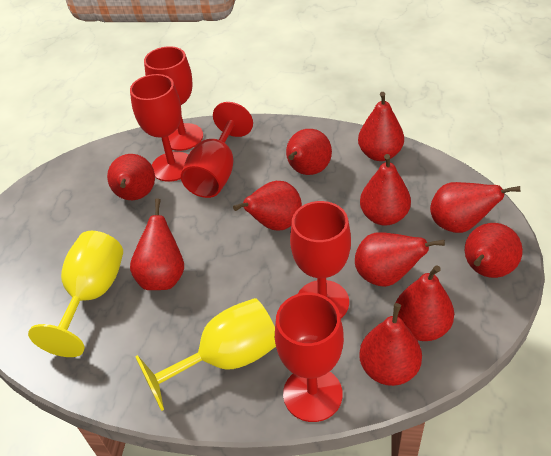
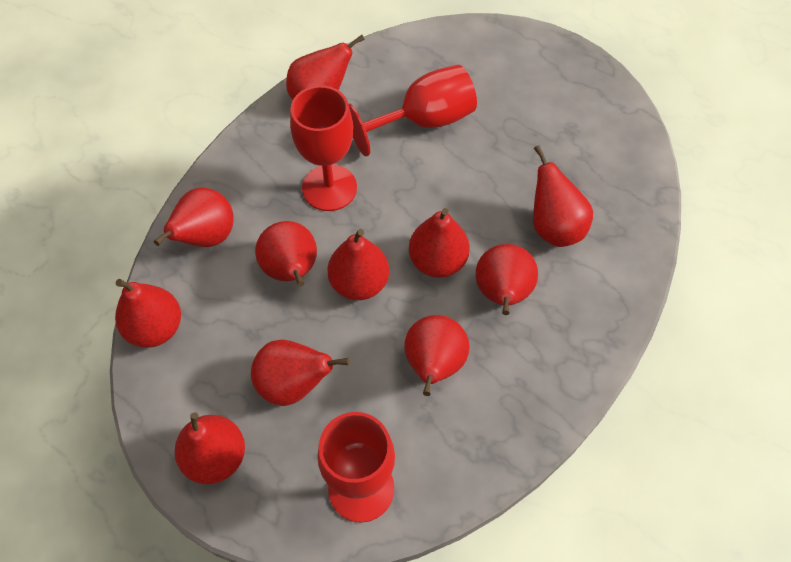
red goblet: 5 -> 3
yellow goblet: 2 -> 0

